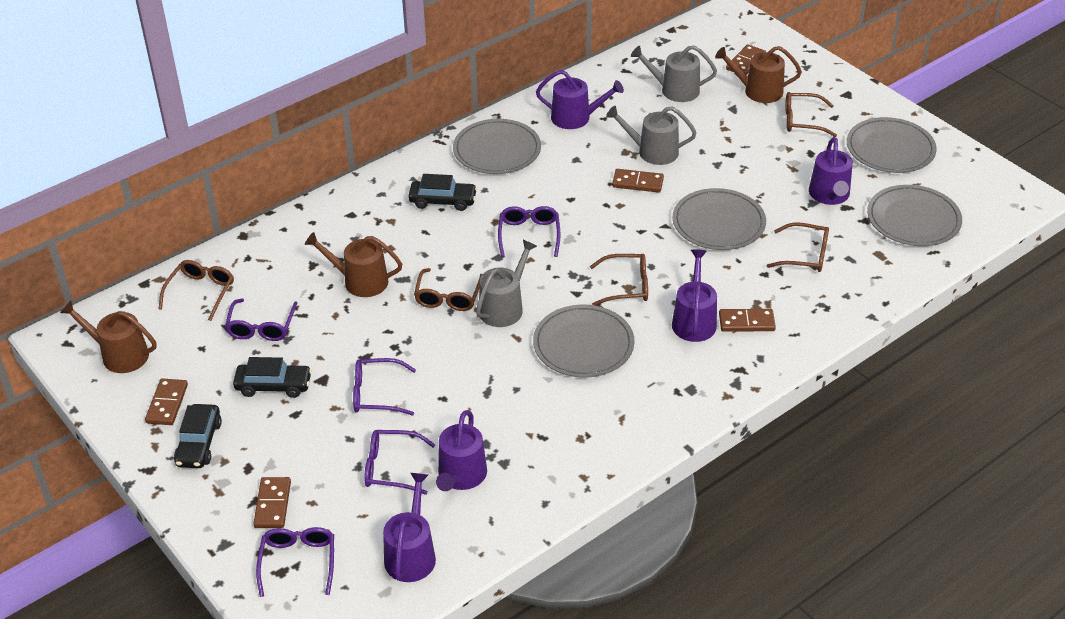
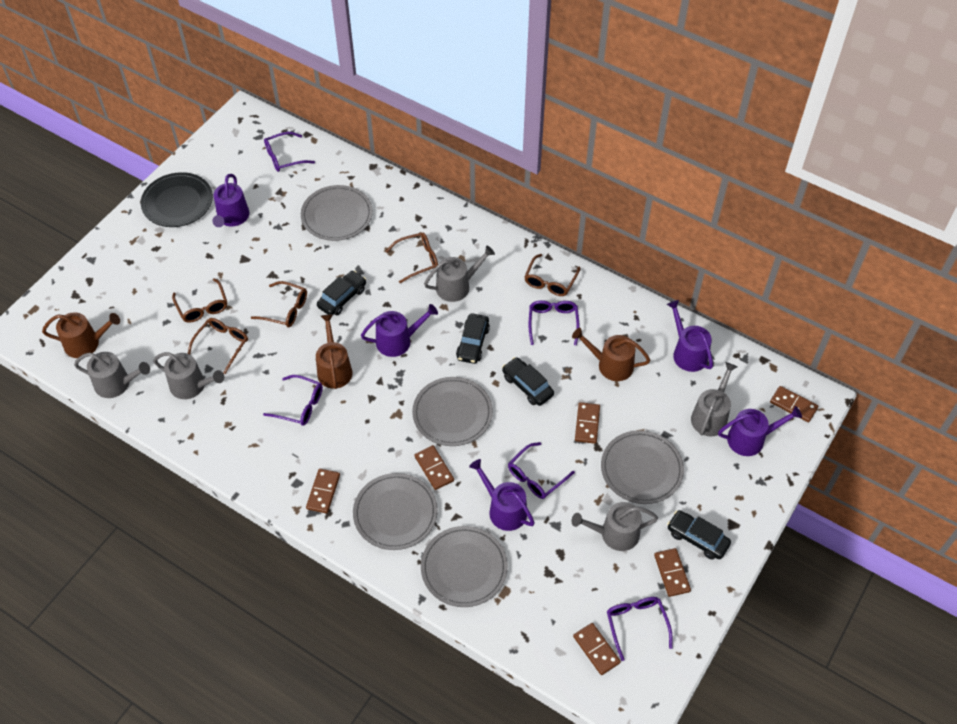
black car: 3 -> 4
black plate: 0 -> 1
brown domino: 5 -> 6
grey watering can: 3 -> 5

